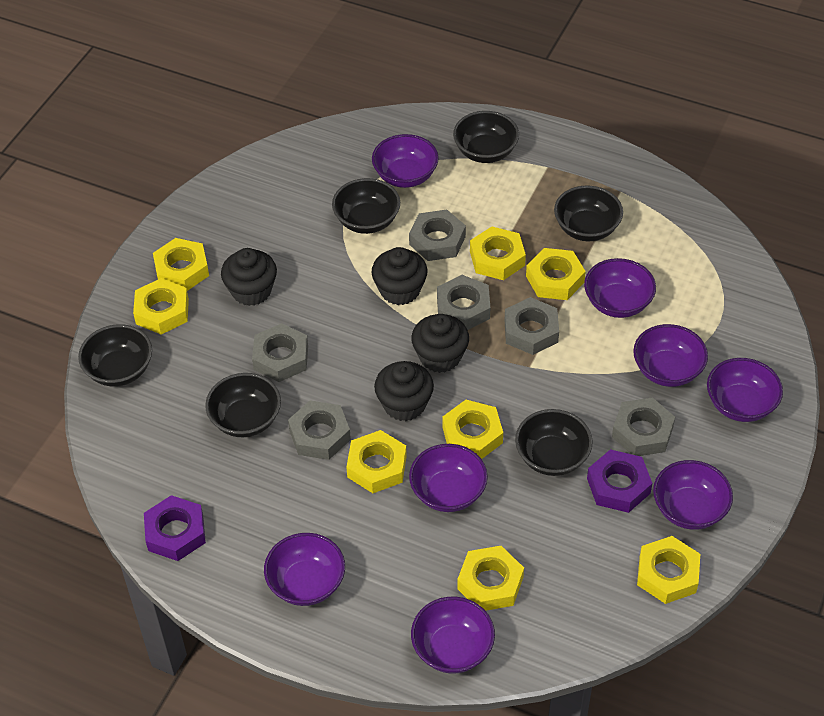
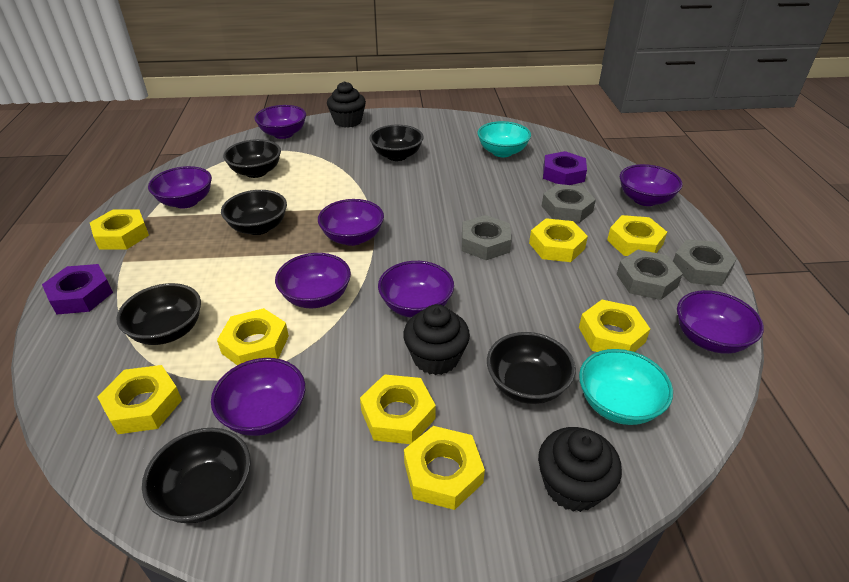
black cupcake: 4 -> 3
grey nut: 6 -> 4
turquoise bowl: 0 -> 2

